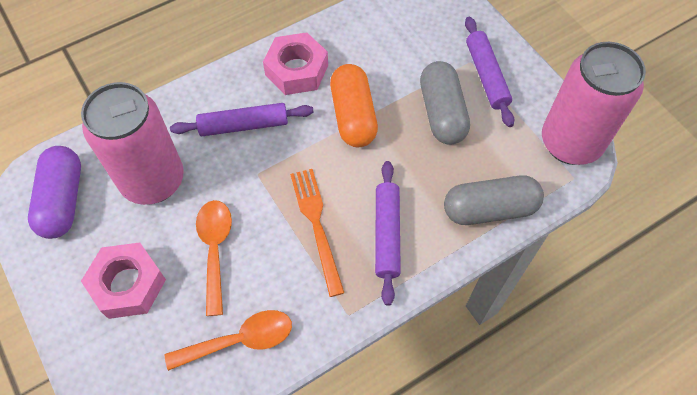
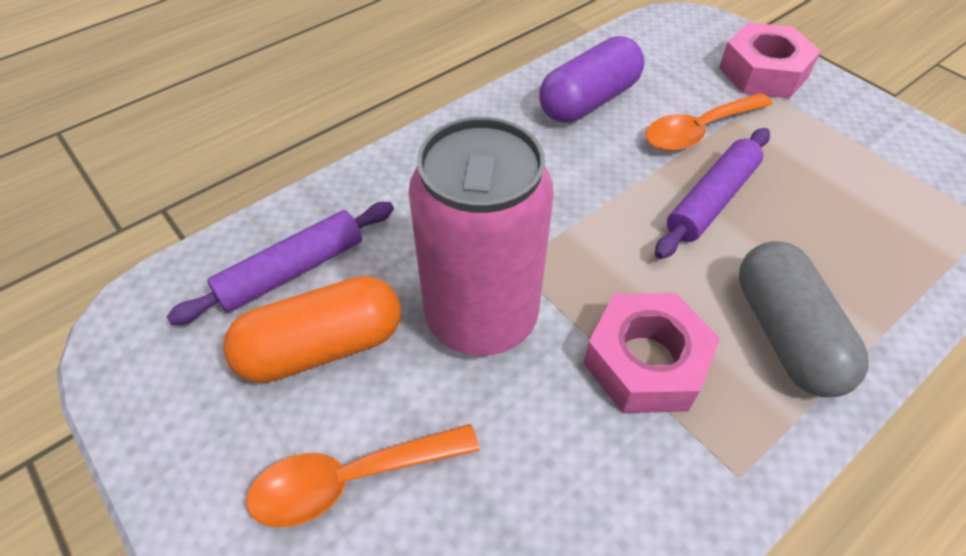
grey capsule: 2 -> 1
orange fork: 1 -> 0
pink can: 2 -> 1
purple rolling pin: 3 -> 2

